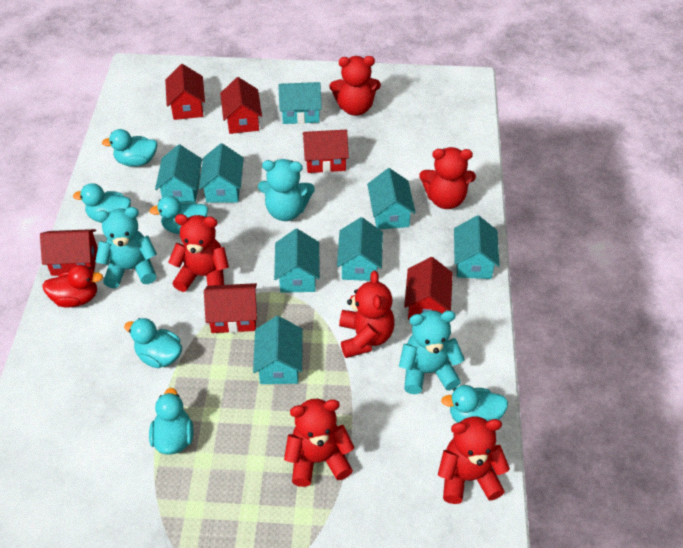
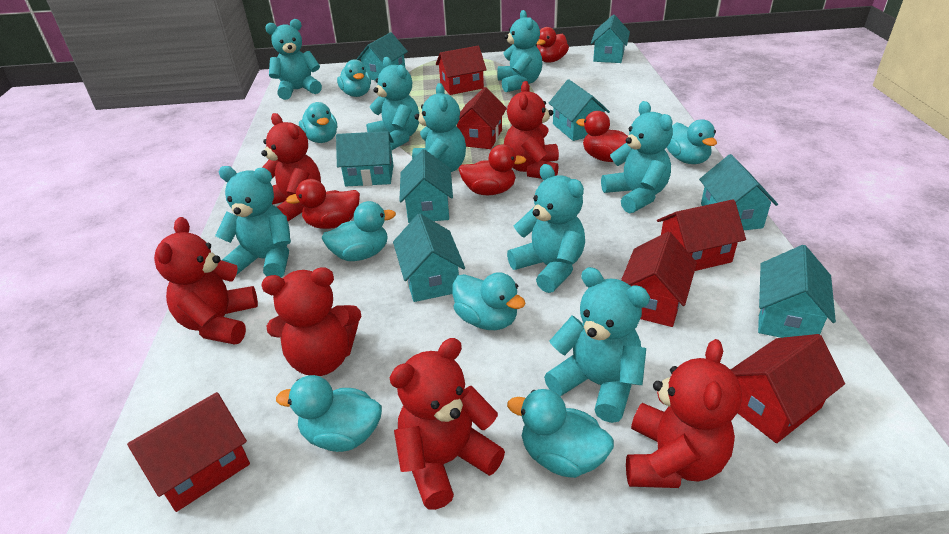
red duck: 1 -> 4
turquoise duck: 6 -> 7
turquoise teddy bear: 3 -> 8

